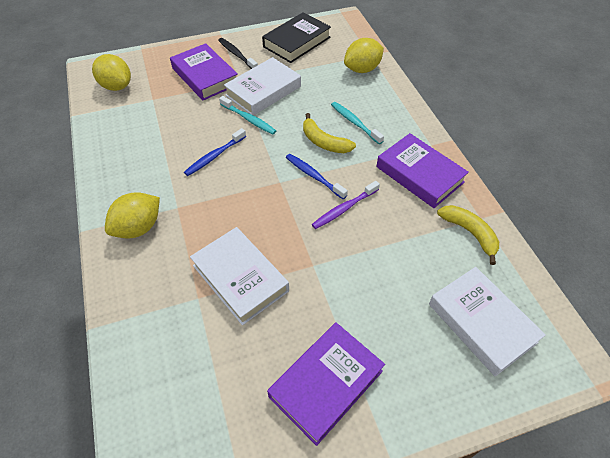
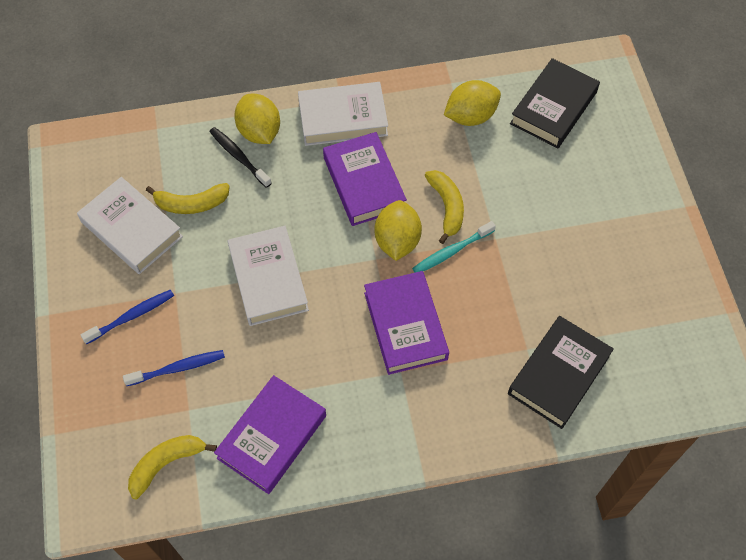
black book: 1 -> 2
purple toothbrush: 1 -> 0
turquoise toothbrush: 2 -> 1
yellow banana: 2 -> 3

